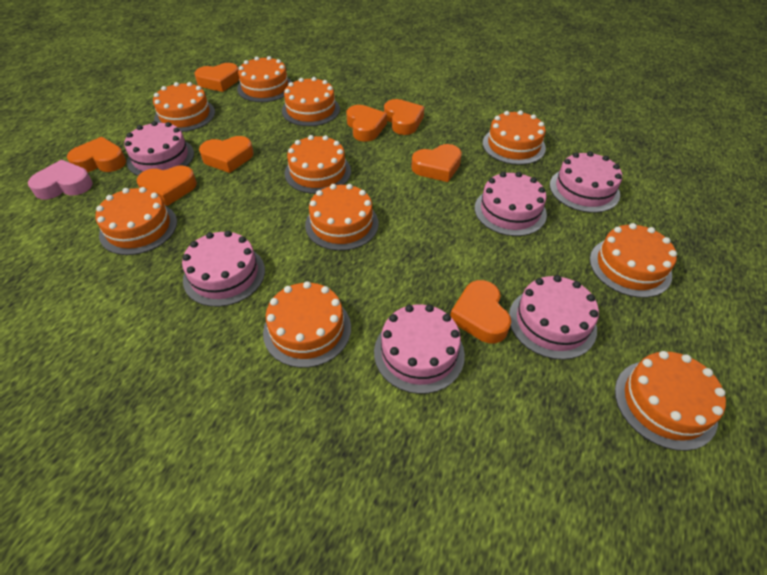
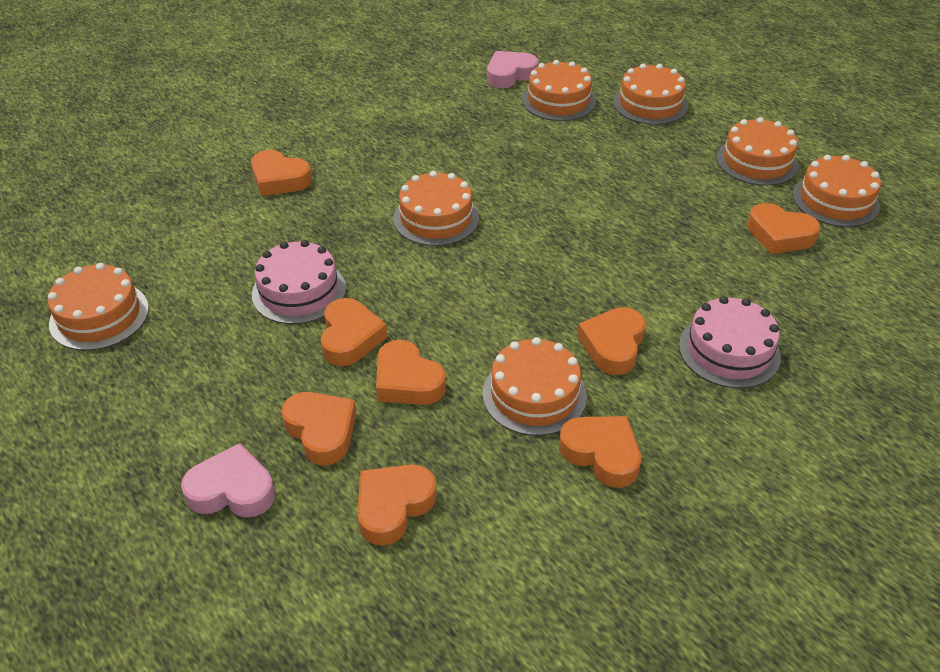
orange cake: 10 -> 7
pink cake: 6 -> 2
pink heart: 1 -> 2

